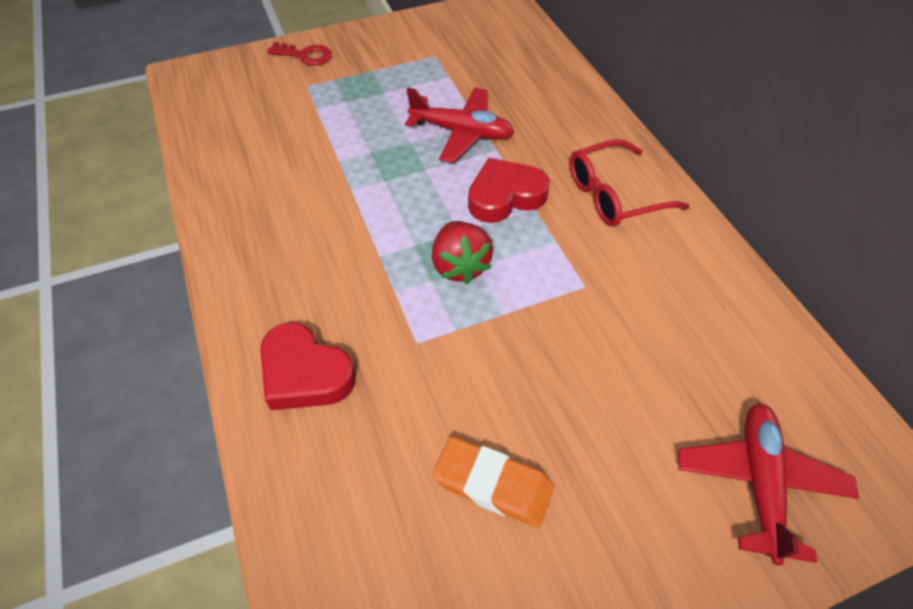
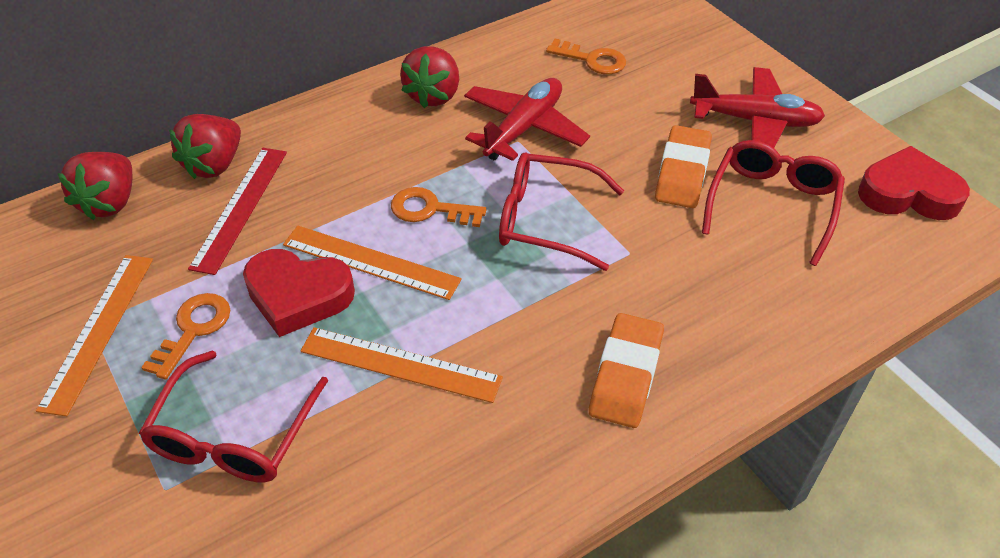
orange eraser: 1 -> 2
orange key: 0 -> 3
orange ruler: 0 -> 3
red glasses: 1 -> 3
red key: 1 -> 0
red ruler: 0 -> 1
red strawberry: 1 -> 3

